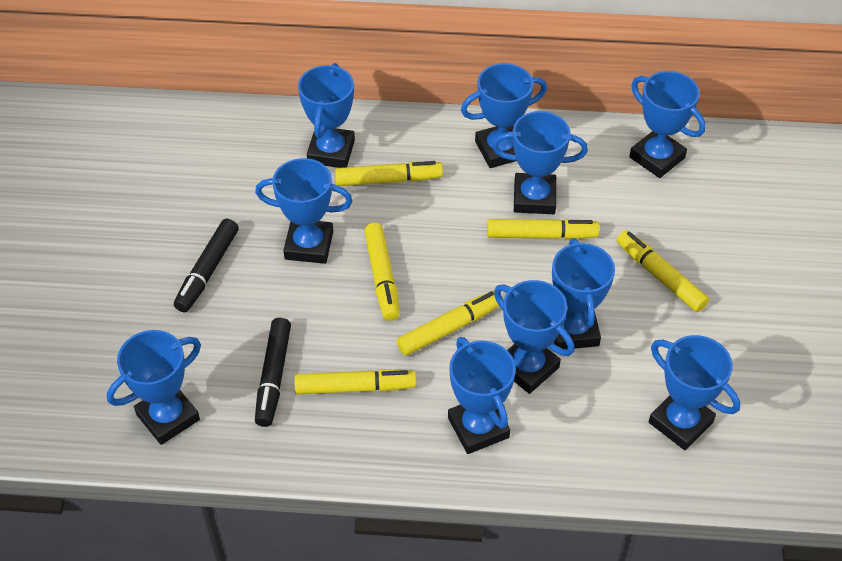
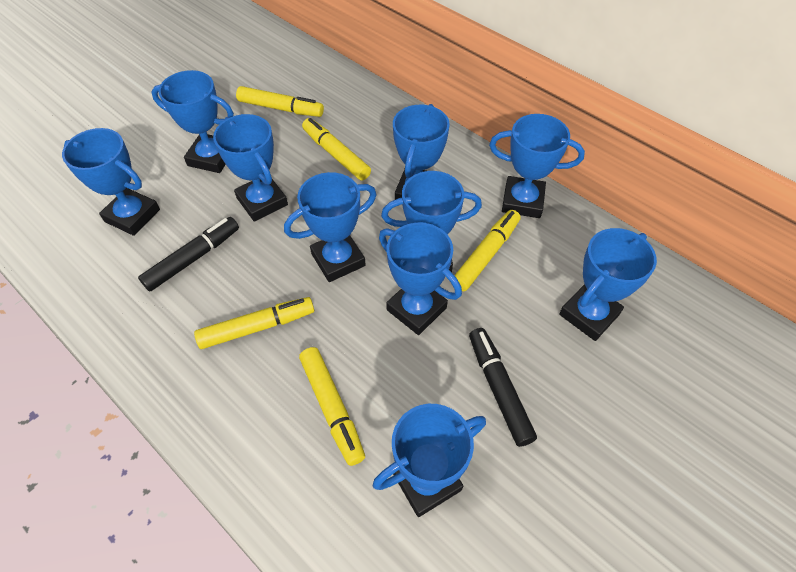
yellow marker: 6 -> 5

